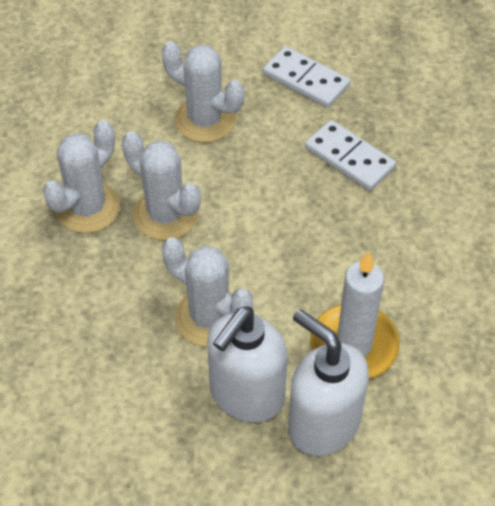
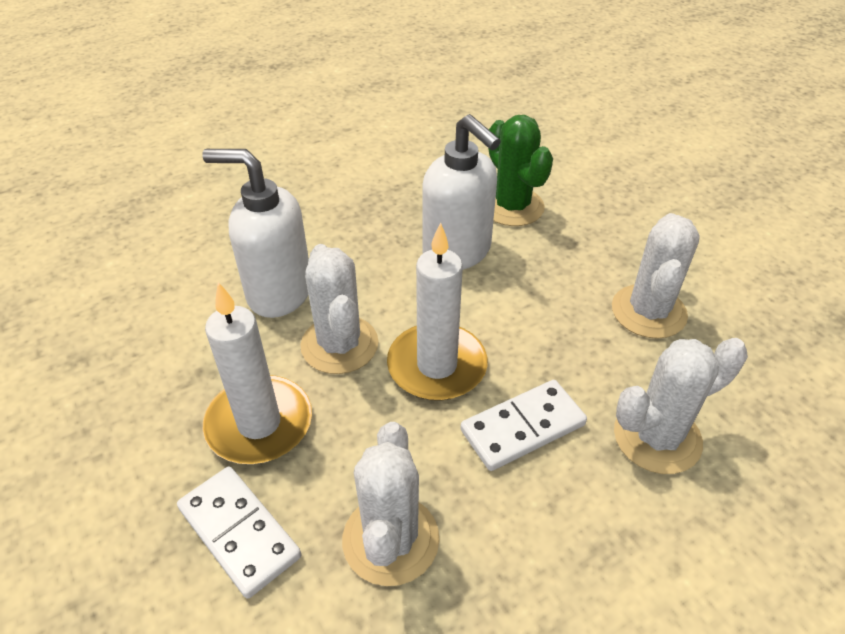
green cactus: 0 -> 1
white candle: 1 -> 2

